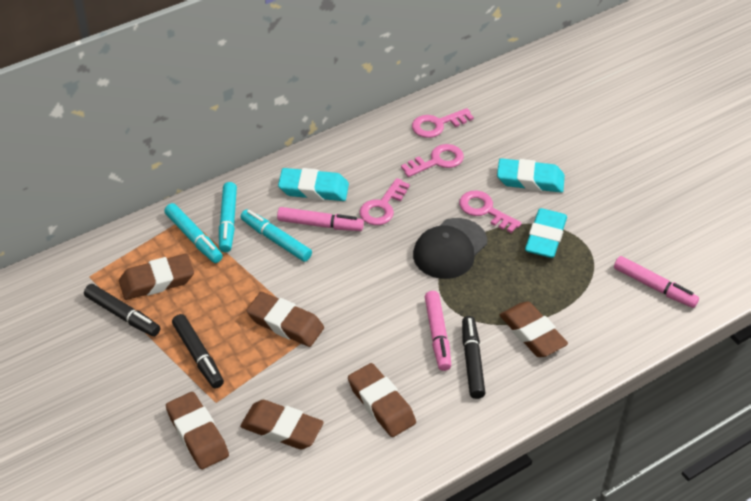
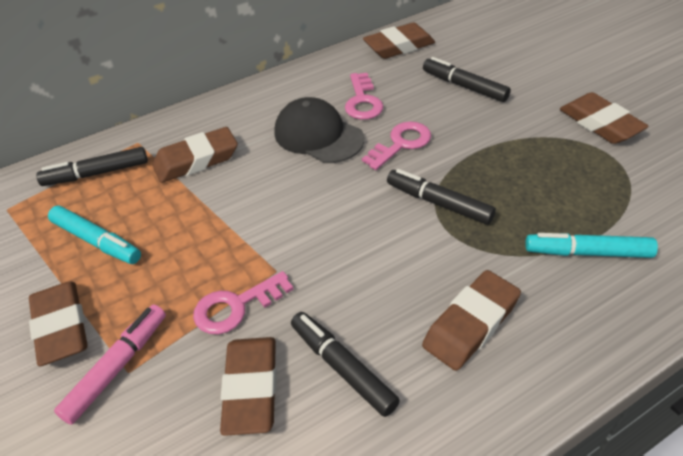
black marker: 3 -> 4
pink key: 4 -> 3
pink marker: 3 -> 1
turquoise eraser: 3 -> 0
turquoise marker: 3 -> 2

